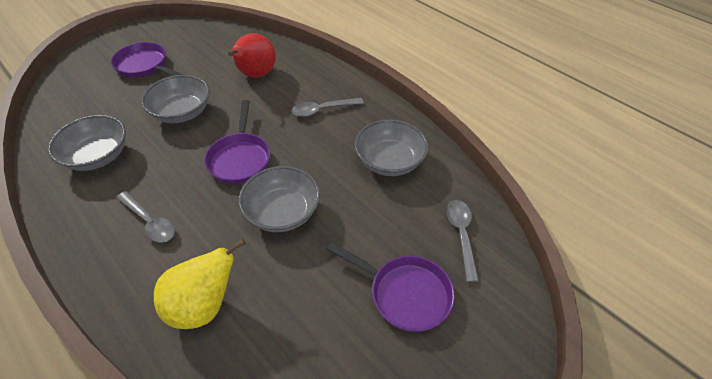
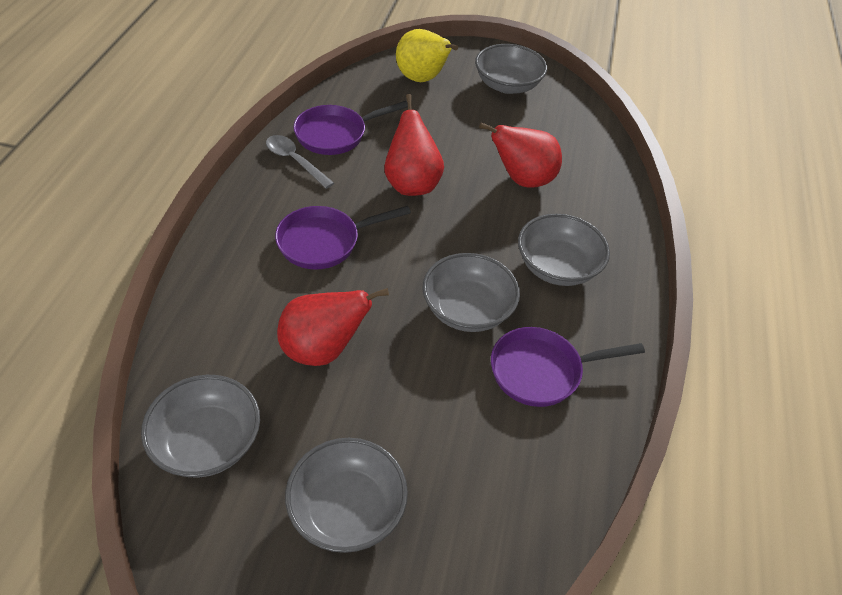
grey bowl: 4 -> 5
grey spoon: 3 -> 1
red pear: 1 -> 3

